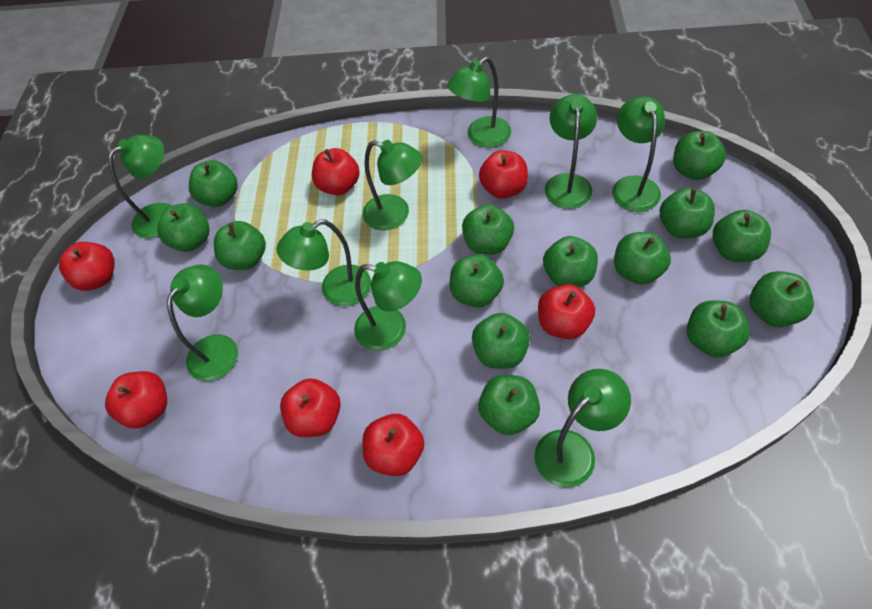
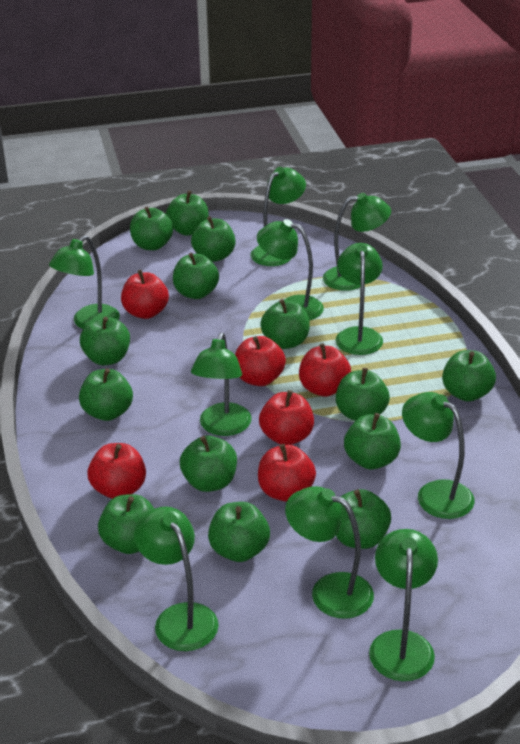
green lamp: 9 -> 10
red apple: 7 -> 6

